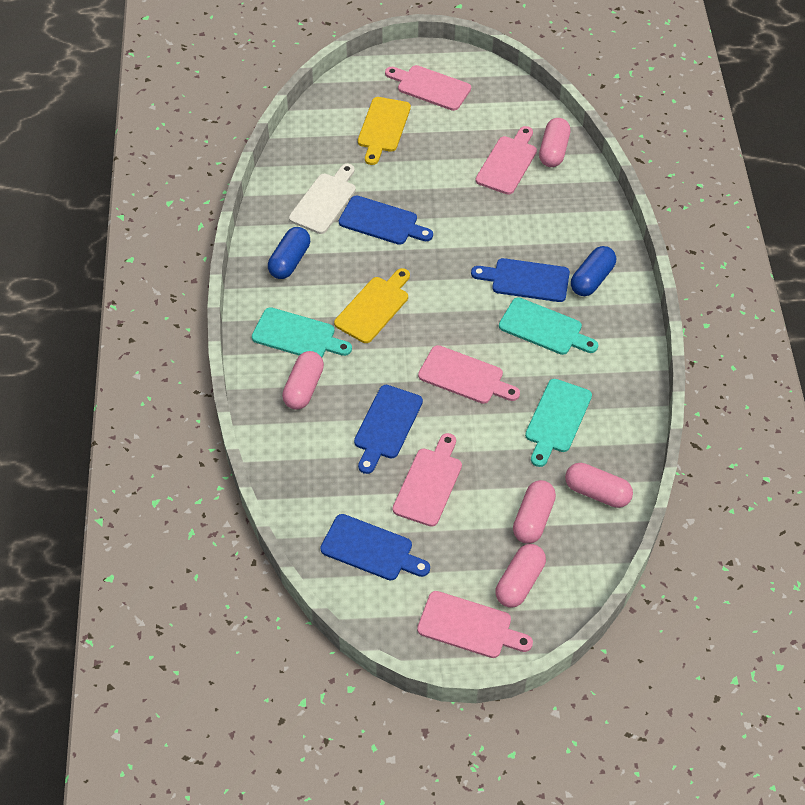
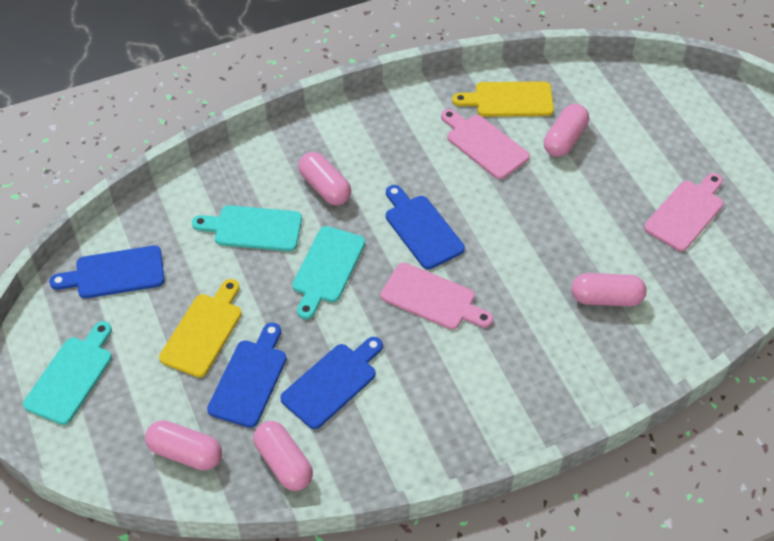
blue capsule: 2 -> 0
pink cutting board: 5 -> 3
white cutting board: 1 -> 0

